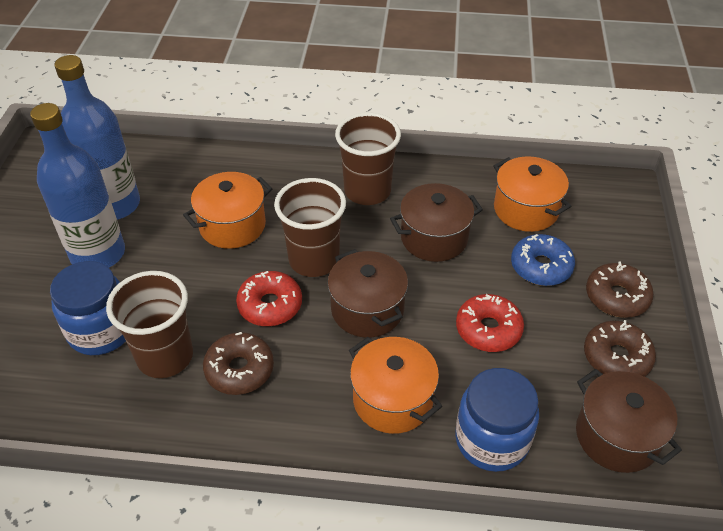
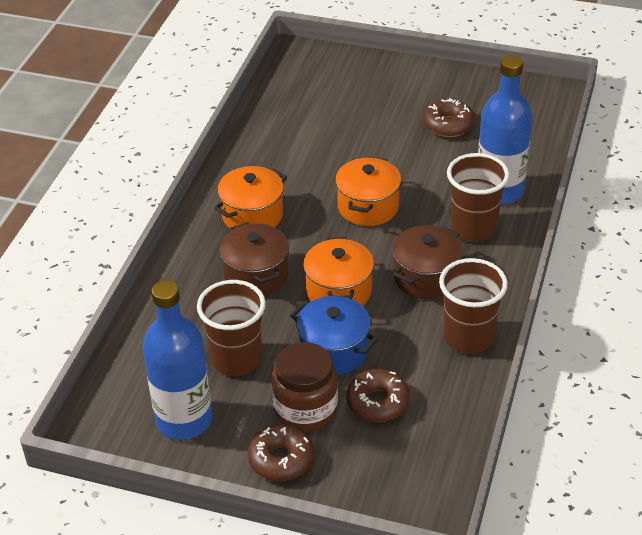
blue donut: 1 -> 0
blue jar: 2 -> 0
blue pot: 0 -> 1
brown jar: 0 -> 1
brown pot: 3 -> 2
red donut: 2 -> 0

